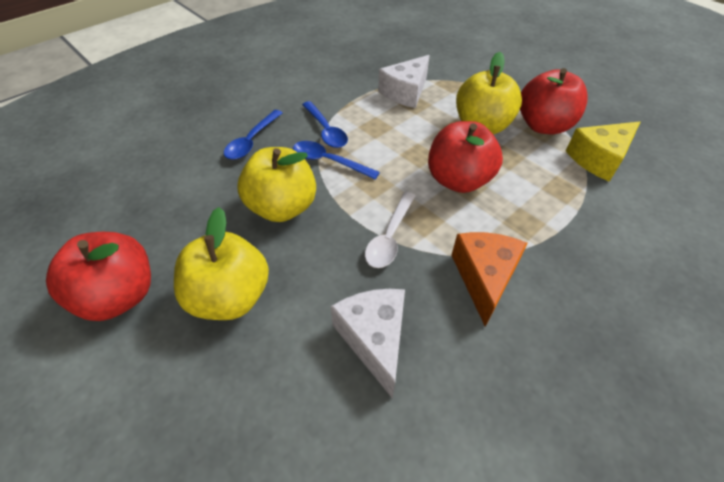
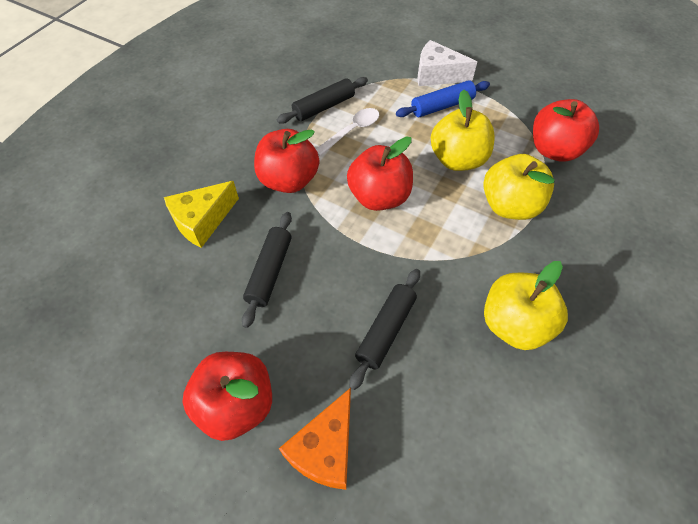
black rolling pin: 0 -> 3
blue rolling pin: 0 -> 1
blue spoon: 3 -> 0
red apple: 3 -> 4
white cheese: 2 -> 1

